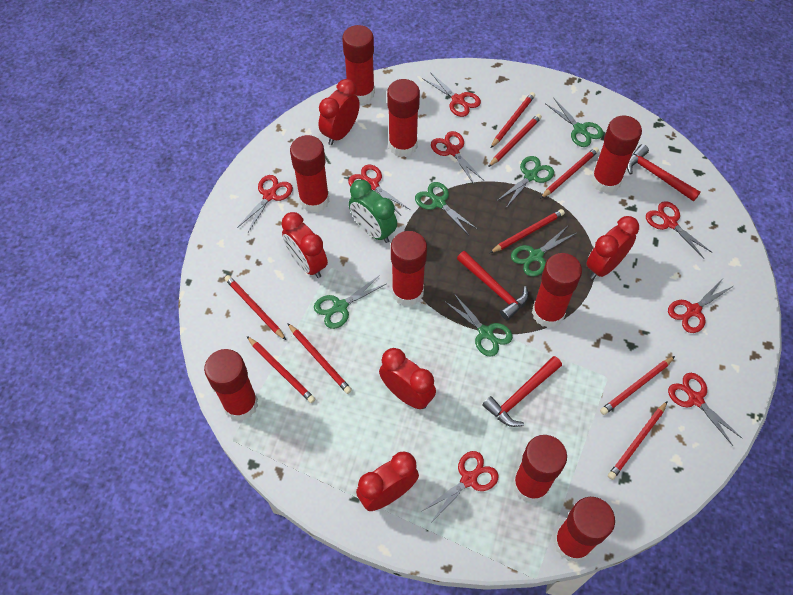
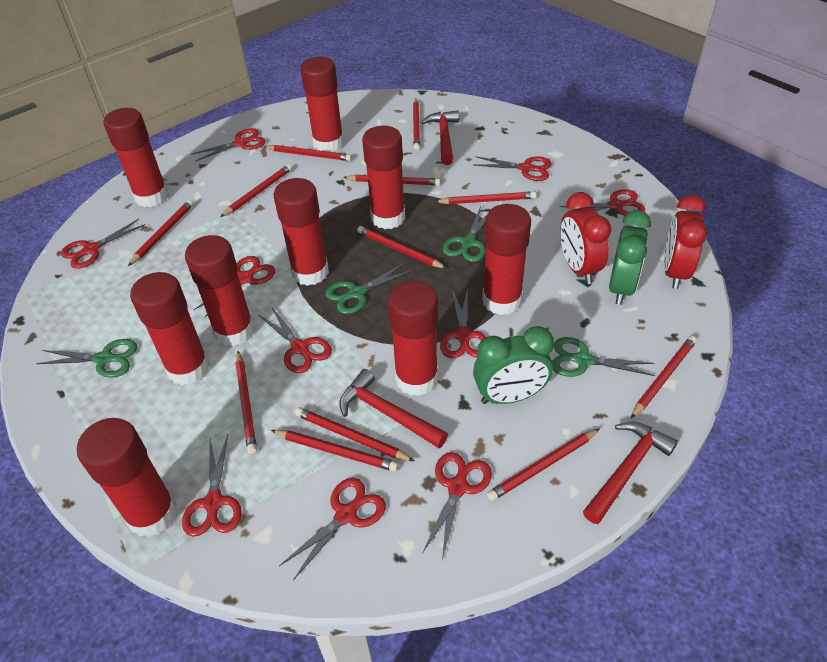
green clock: 1 -> 2
green scissors: 6 -> 4
red clock: 5 -> 2
red pencil: 9 -> 12
red scissors: 8 -> 10

